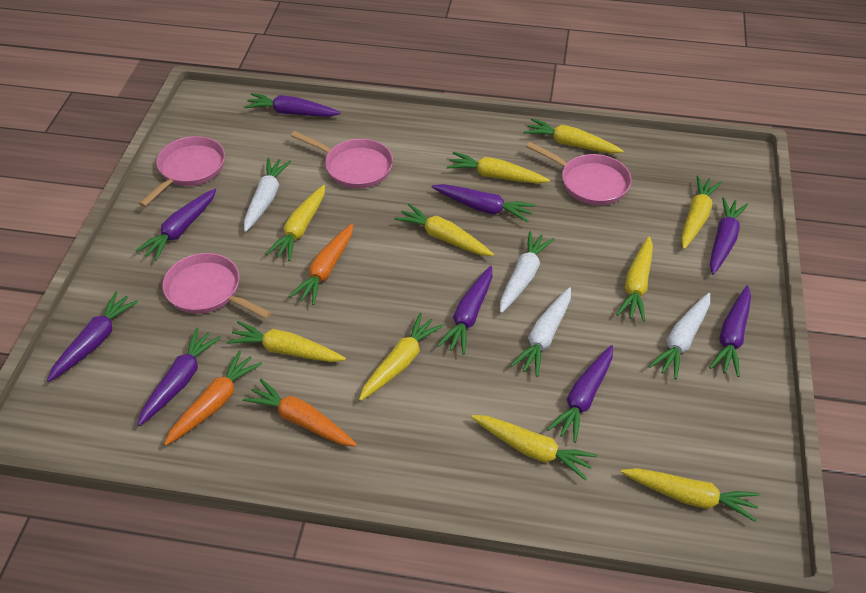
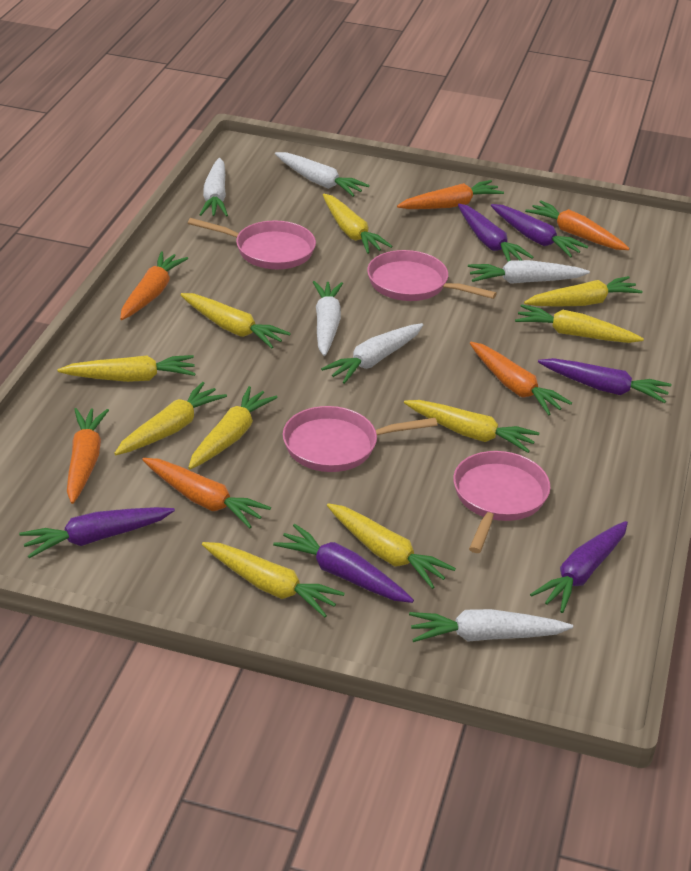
orange carrot: 3 -> 6
purple carrot: 9 -> 6
white carrot: 4 -> 6

